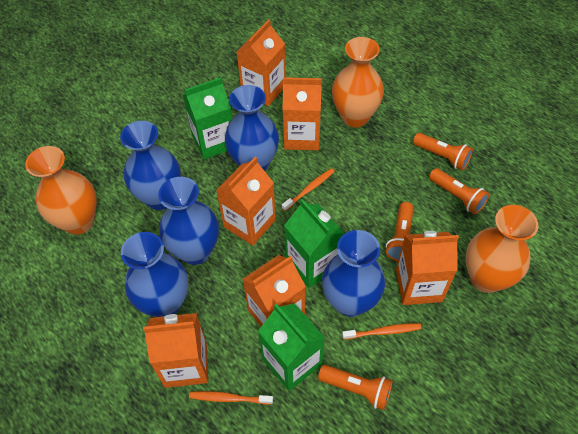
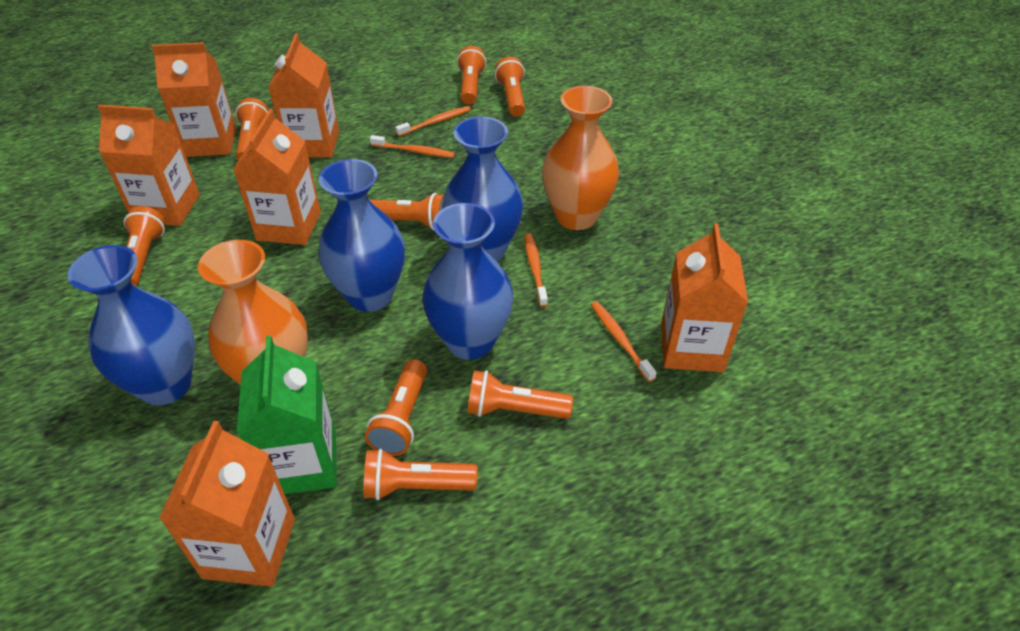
blue vase: 5 -> 4
green carton: 3 -> 1
orange flashlight: 4 -> 8
orange toothbrush: 3 -> 4
orange vase: 3 -> 2

